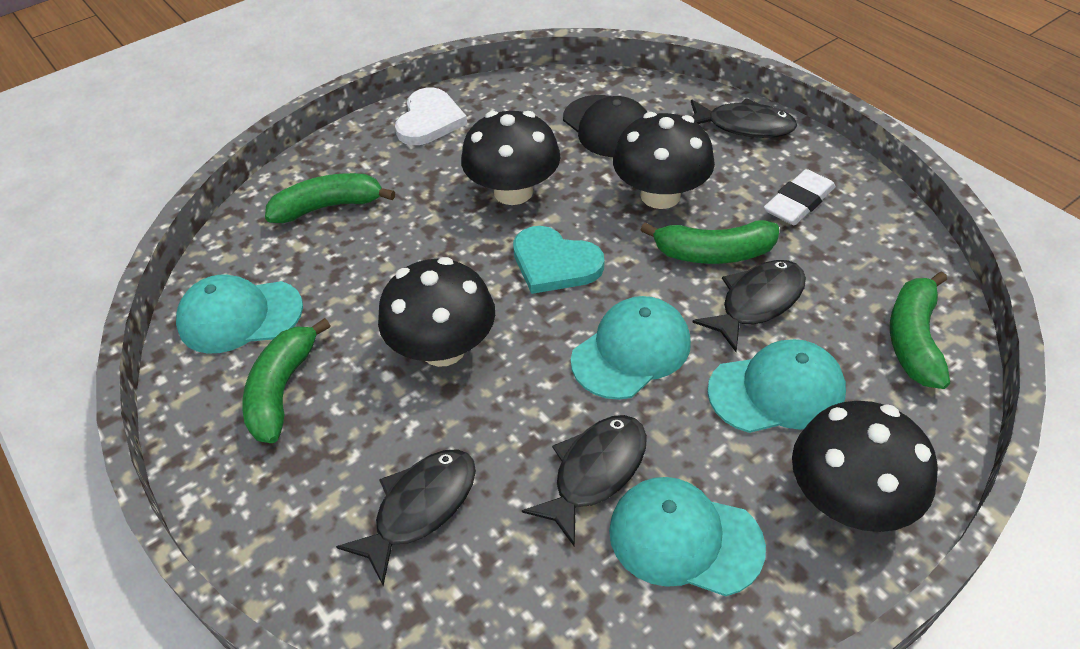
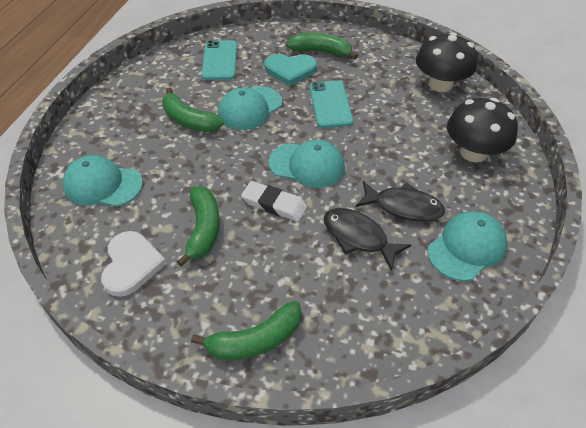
black cap: 1 -> 0
black fish: 4 -> 2
black mushroom: 4 -> 2
turquoise phone: 0 -> 2

